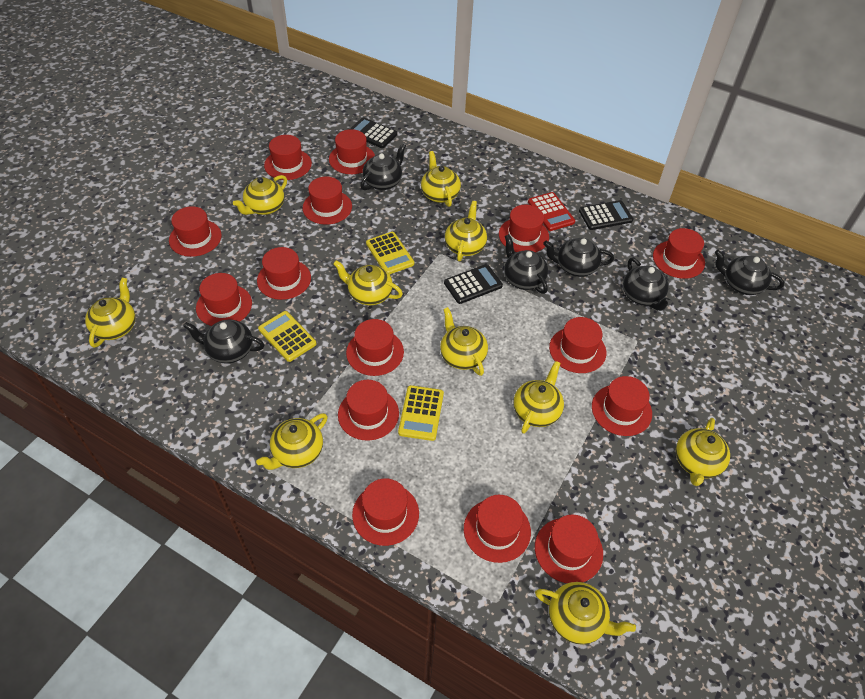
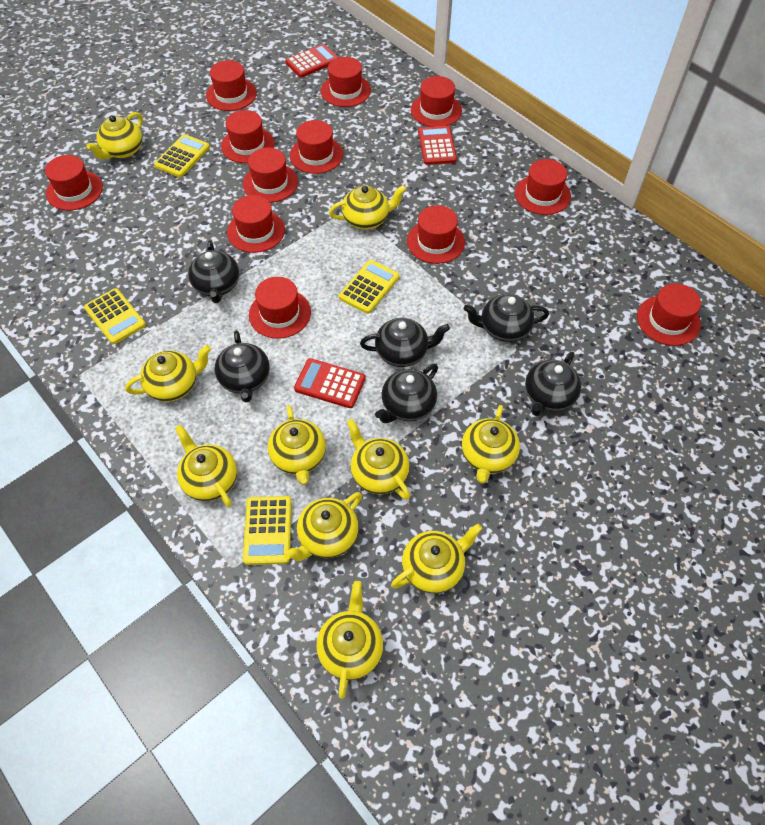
black calculator: 3 -> 0
red calculator: 1 -> 3
red hat: 15 -> 12
yellow calculator: 3 -> 4

